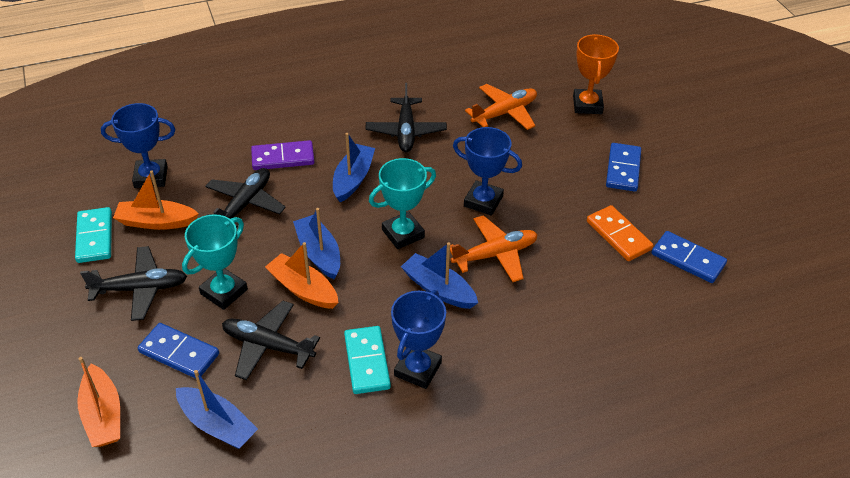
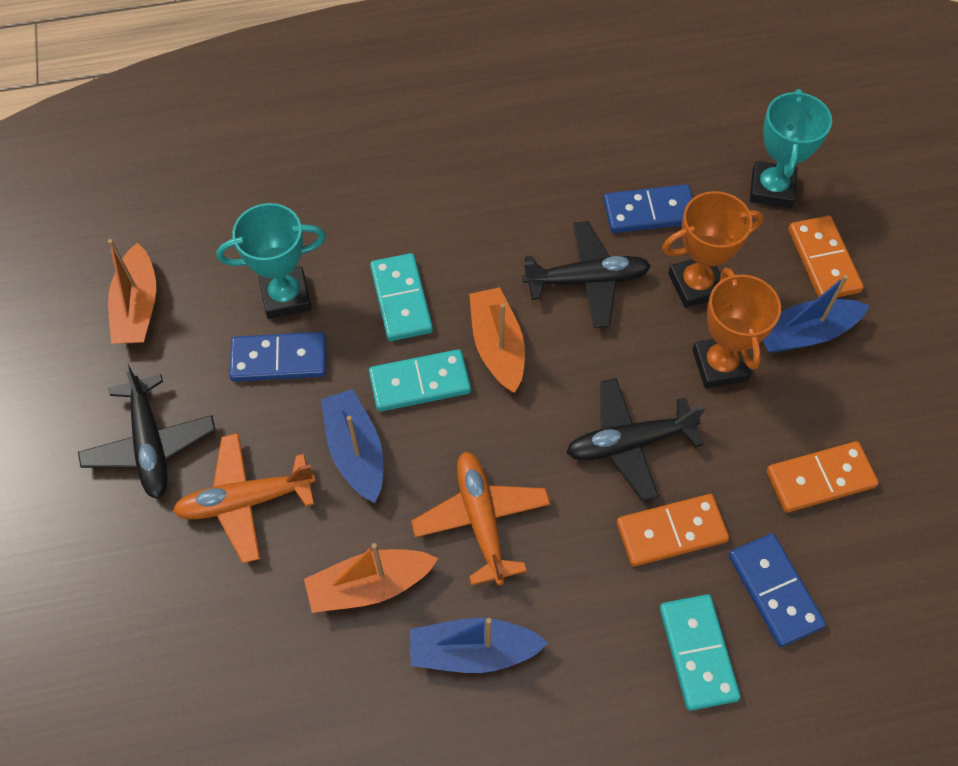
black plane: 4 -> 3
blue boat: 4 -> 3
blue trophy: 3 -> 0
orange domino: 1 -> 3
orange trophy: 1 -> 2
purple domino: 1 -> 0
turquoise domino: 2 -> 3

